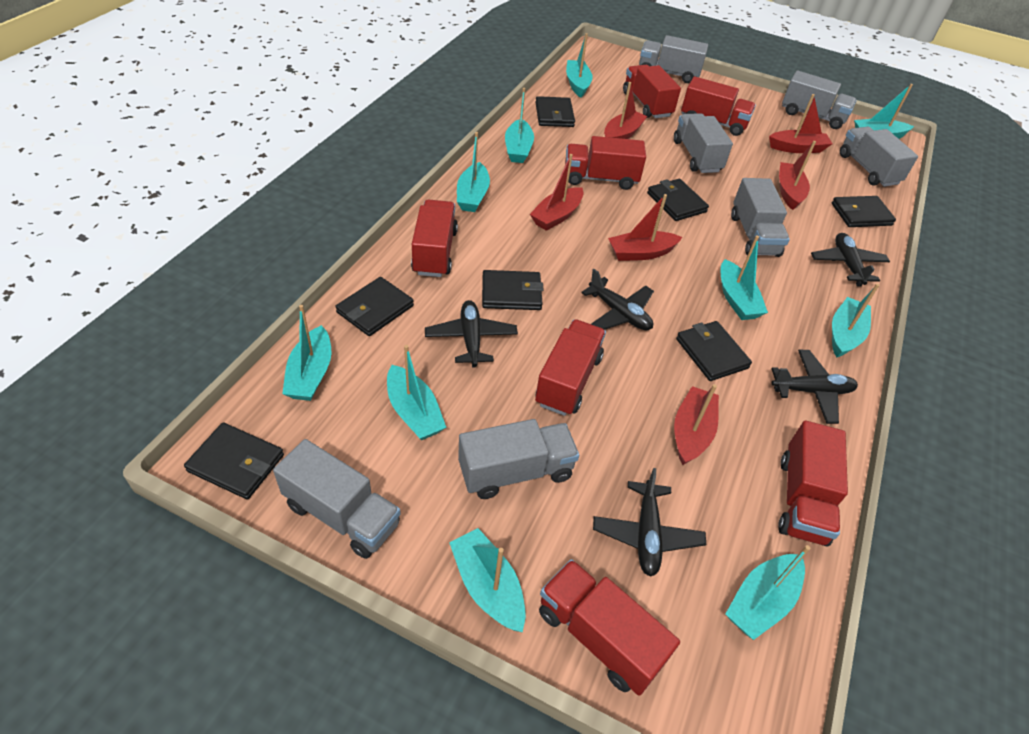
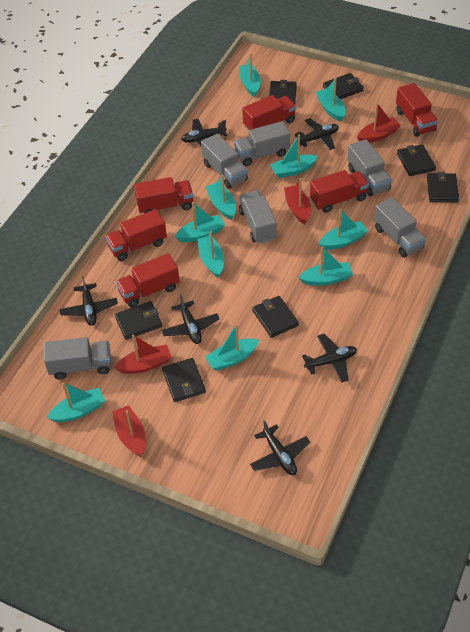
black plane: 5 -> 6
grey truck: 7 -> 6
red boat: 6 -> 4
red truck: 7 -> 6

